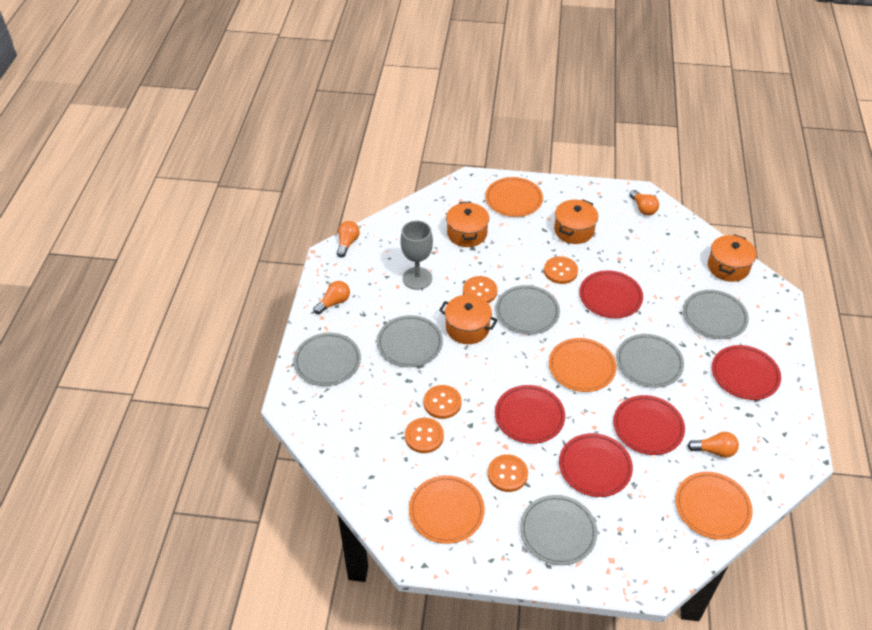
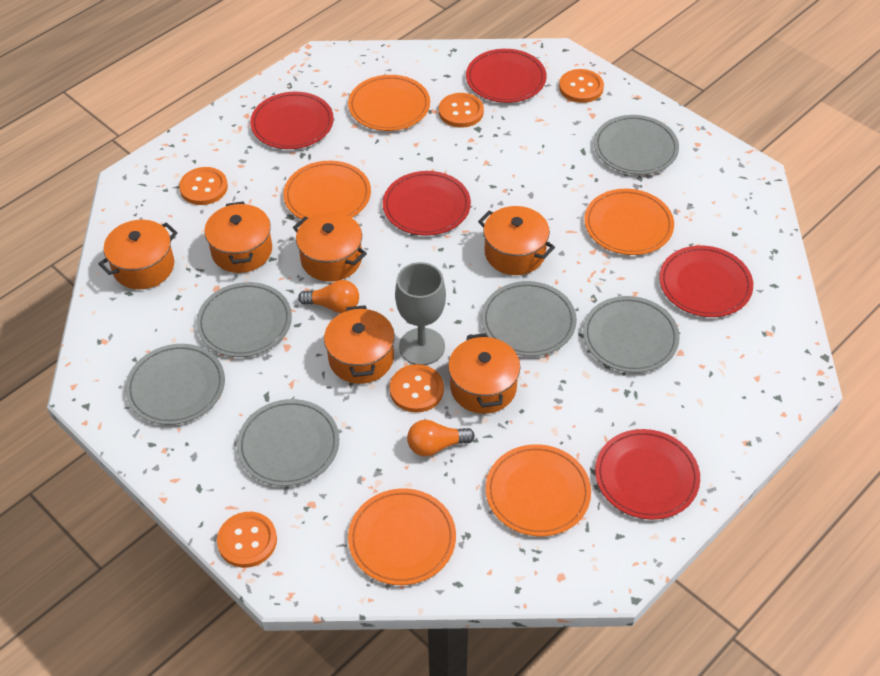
orange light bulb: 4 -> 2
orange plate: 4 -> 5
orange pot: 4 -> 6

